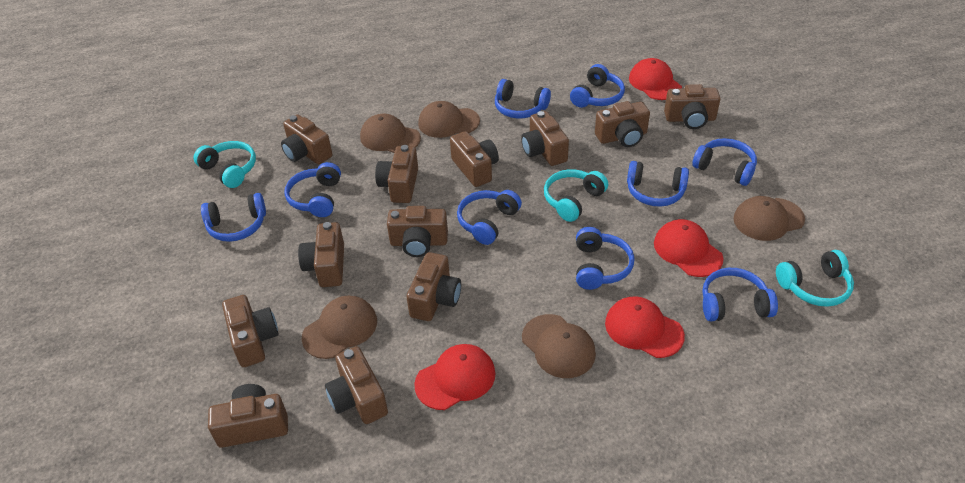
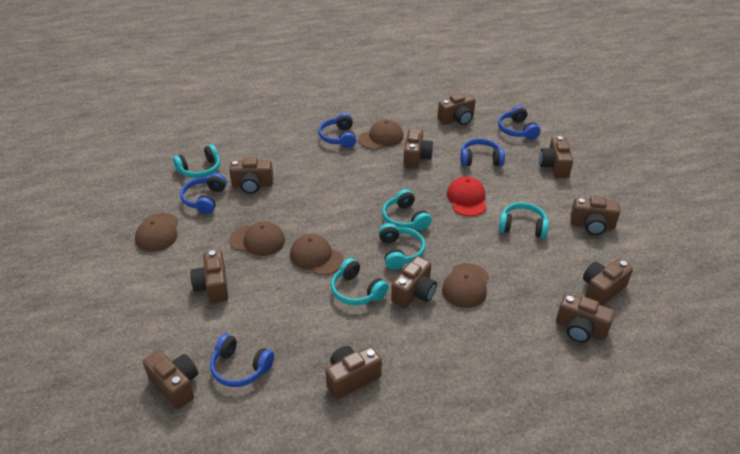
blue headphones: 9 -> 5
brown camera: 12 -> 11
red cap: 4 -> 1
turquoise headphones: 3 -> 5

